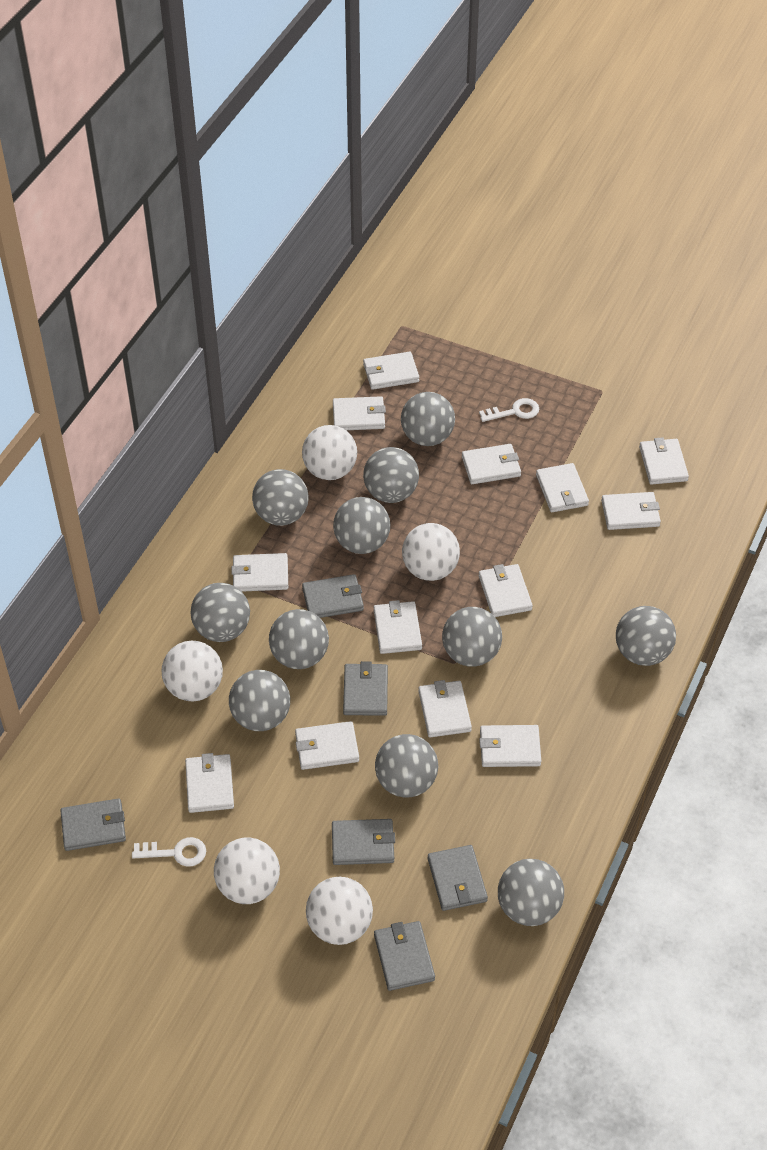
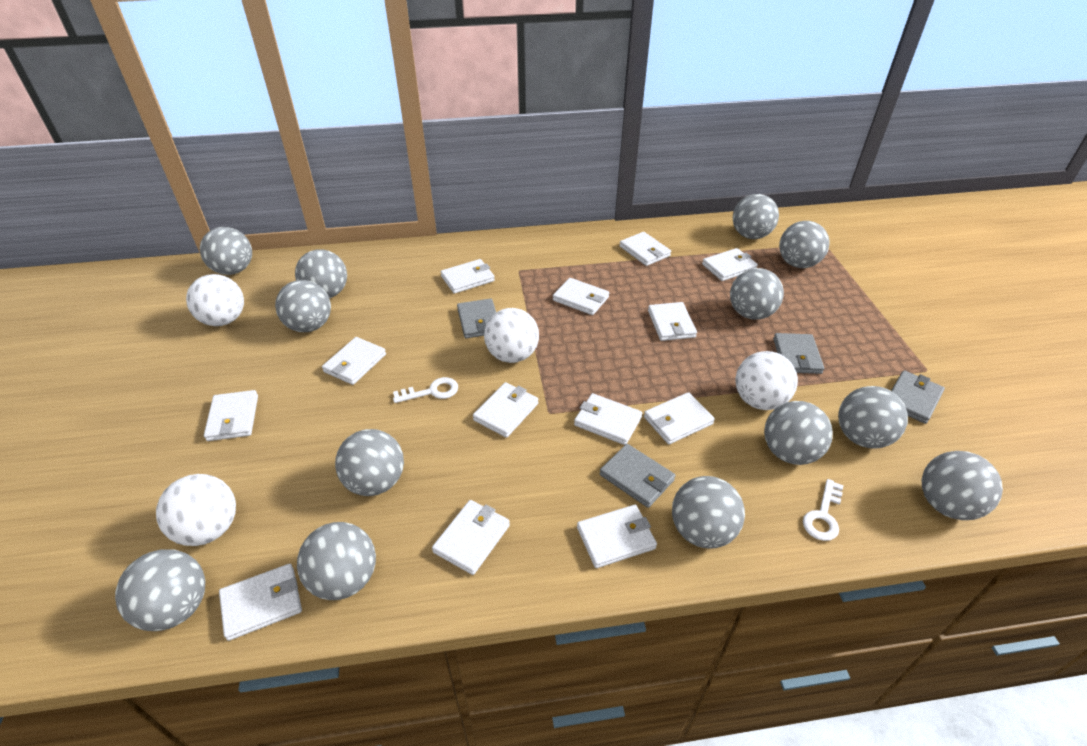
grey ball: 11 -> 13
grey wallet: 6 -> 4
white ball: 5 -> 4

